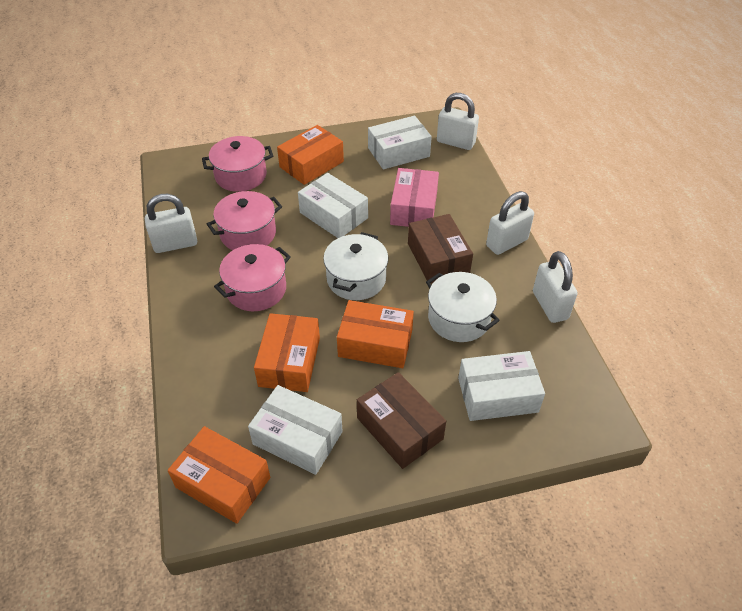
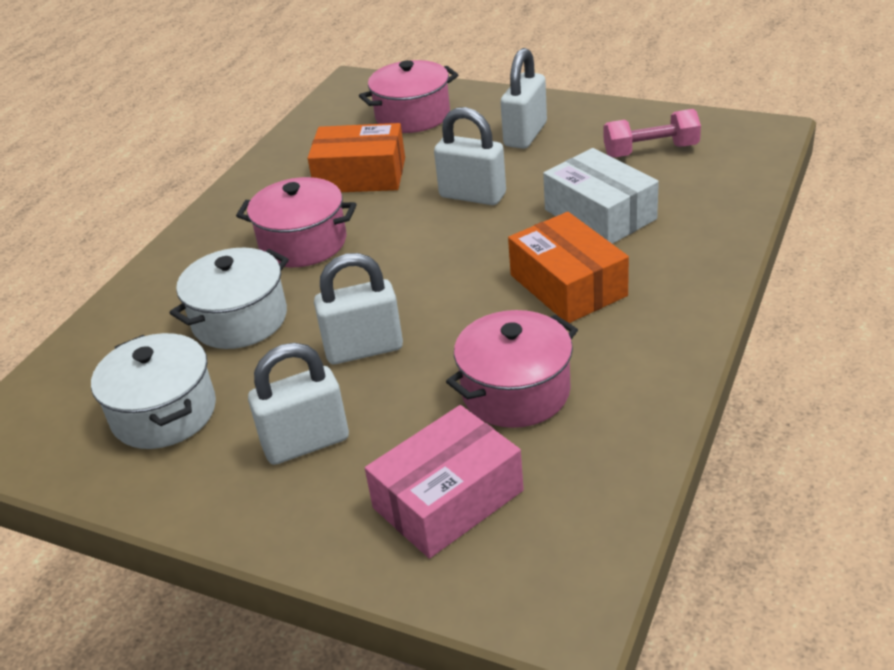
brown box: 2 -> 0
orange box: 4 -> 2
pink dumbbell: 0 -> 1
white box: 4 -> 1

